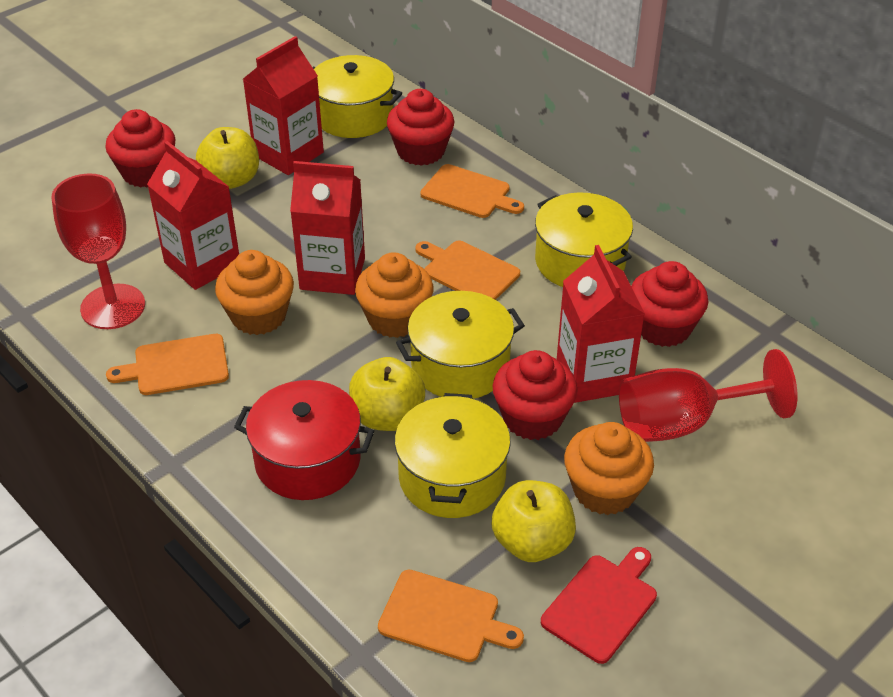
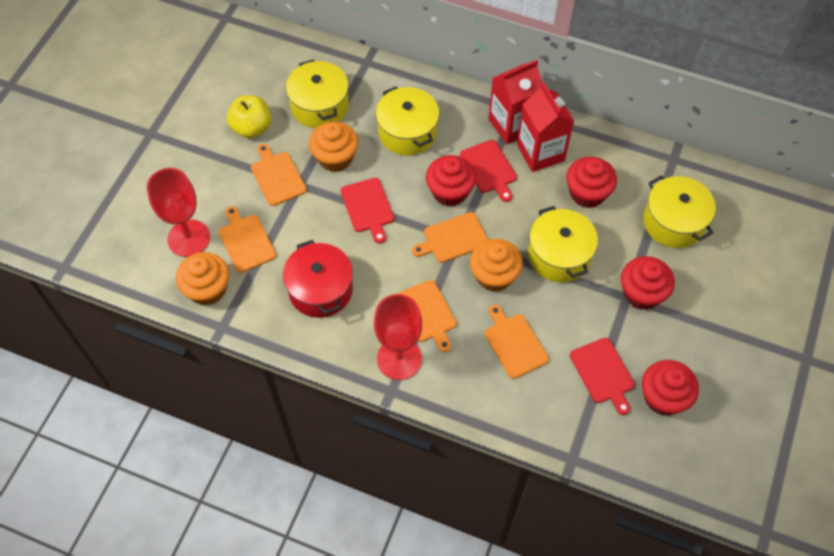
orange cutting board: 4 -> 5
red carton: 4 -> 2
red cutting board: 1 -> 3
yellow apple: 3 -> 1

